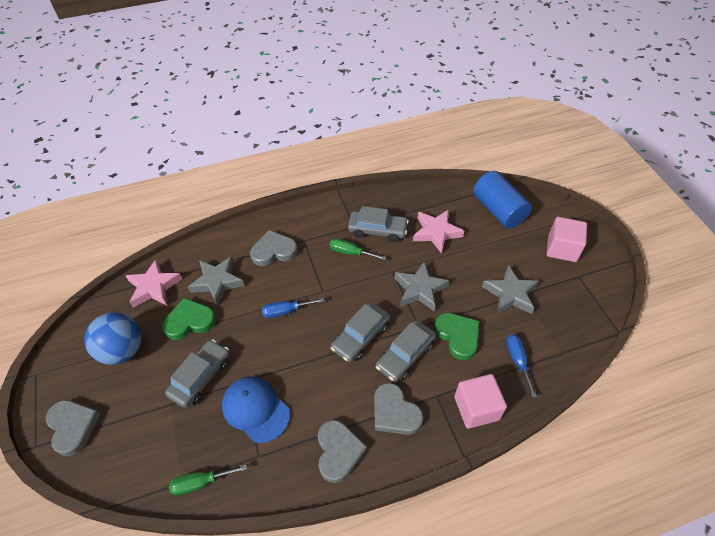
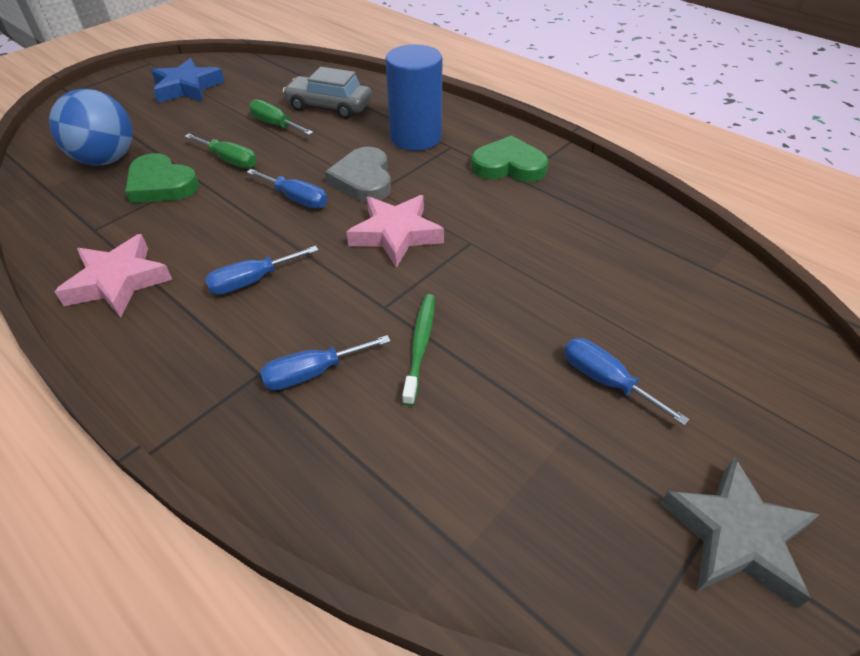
blue cap: 1 -> 0
blue screwdriver: 2 -> 4
blue star: 0 -> 1
green toothbrush: 0 -> 1
grey car: 4 -> 1
grey heart: 4 -> 1
grey star: 3 -> 1
pink cube: 2 -> 0

